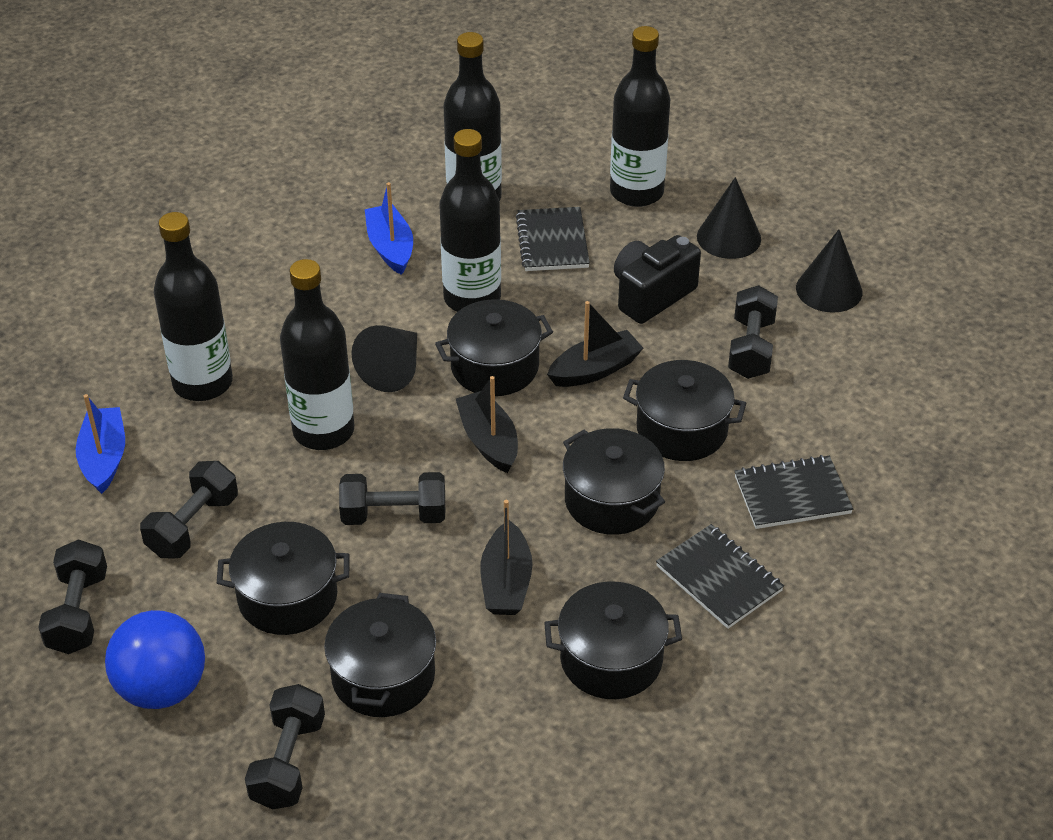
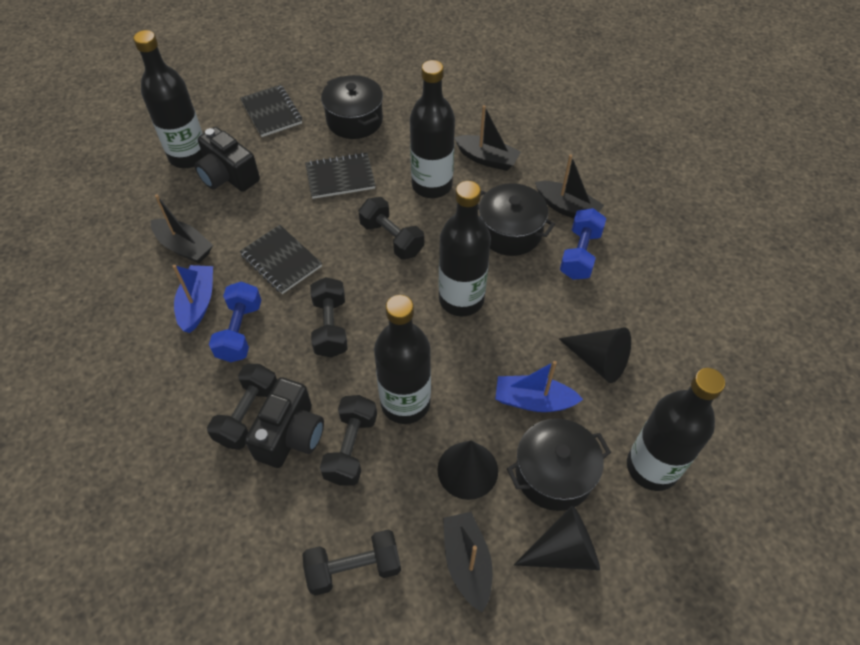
black boat: 3 -> 4
black camera: 1 -> 2
black pot: 6 -> 3
blue ball: 1 -> 0
blue dumbbell: 0 -> 2

